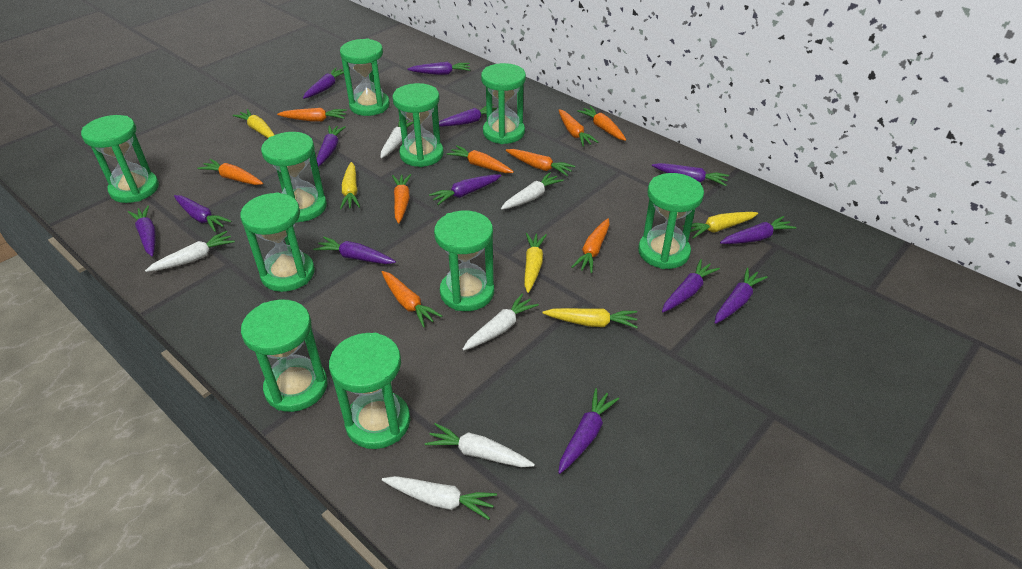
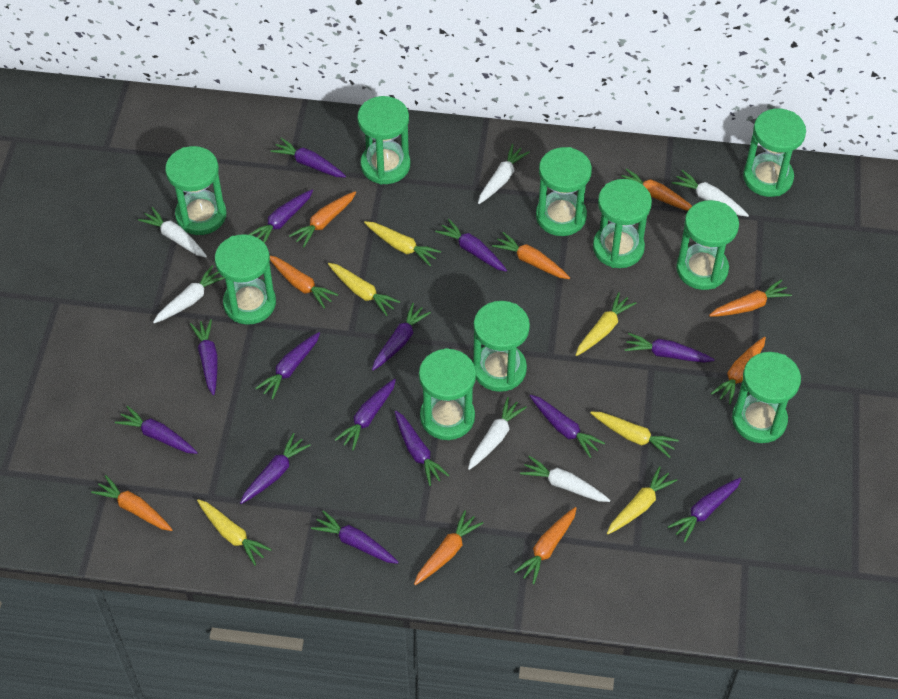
purple carrot: 13 -> 14
yellow carrot: 5 -> 6

